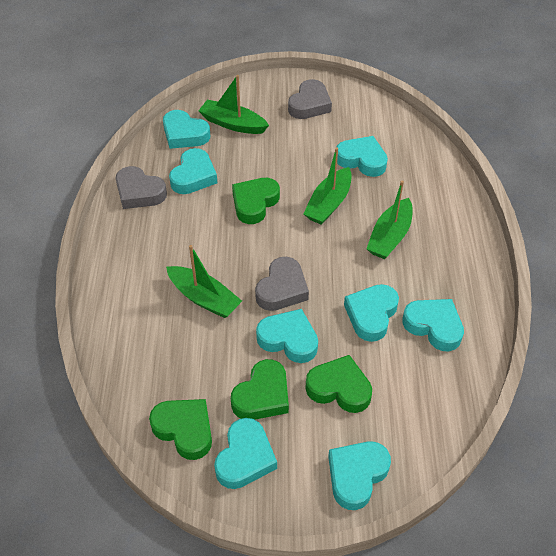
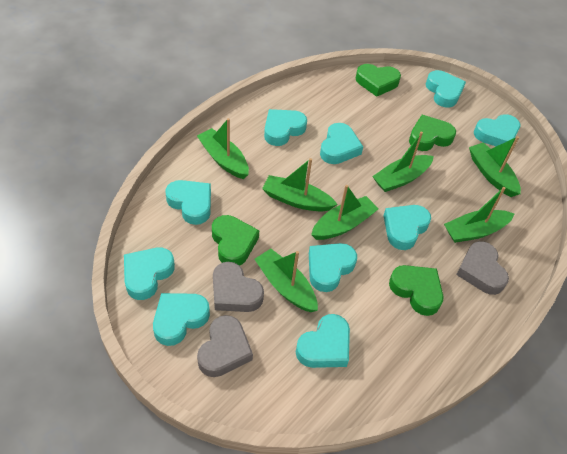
green boat: 4 -> 7
turquoise heart: 8 -> 10

